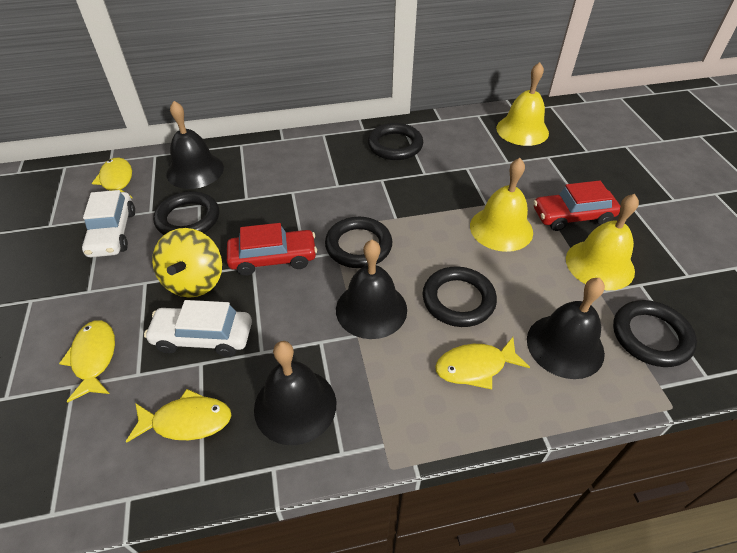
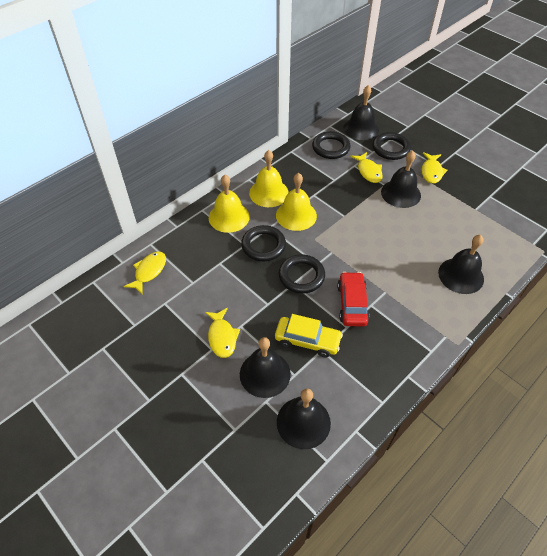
black bell: 4 -> 5
black ring: 5 -> 4
red car: 2 -> 1
white car: 2 -> 0
yellow car: 0 -> 1
yellow spinning top: 1 -> 0

